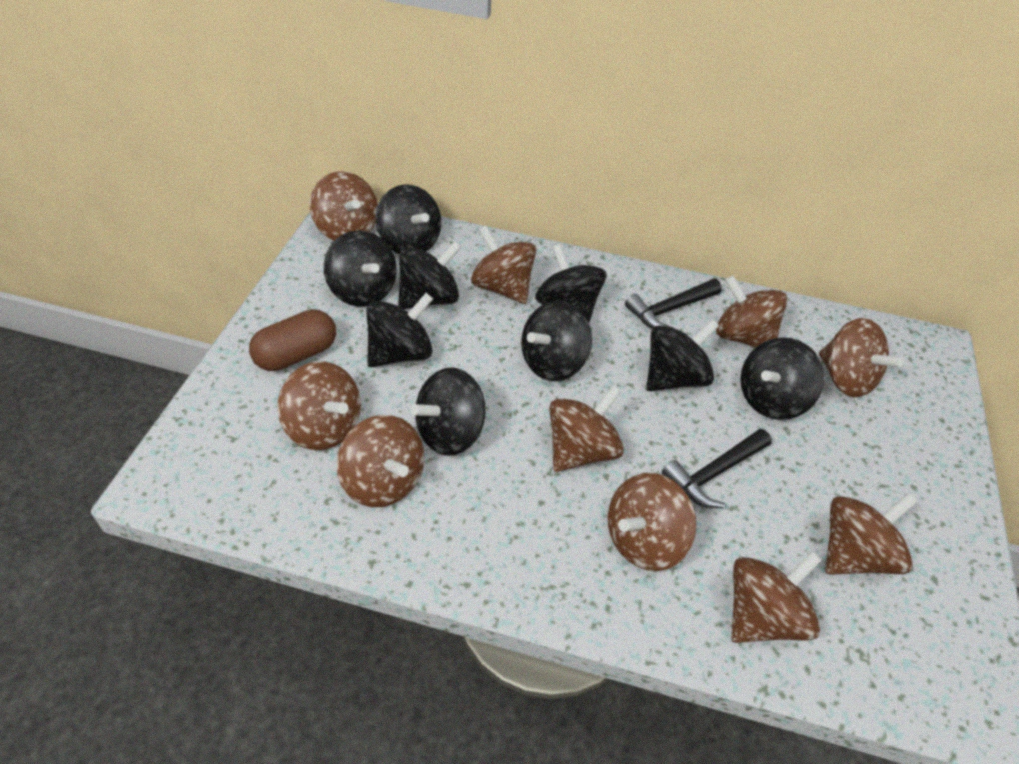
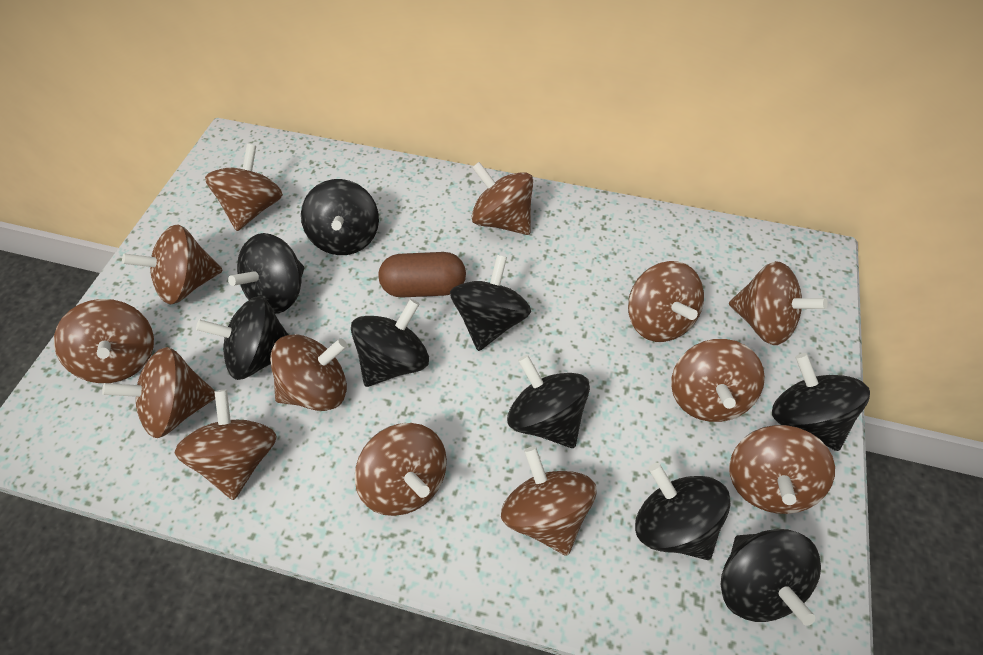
black hammer: 2 -> 0
brown spinning top: 10 -> 13

